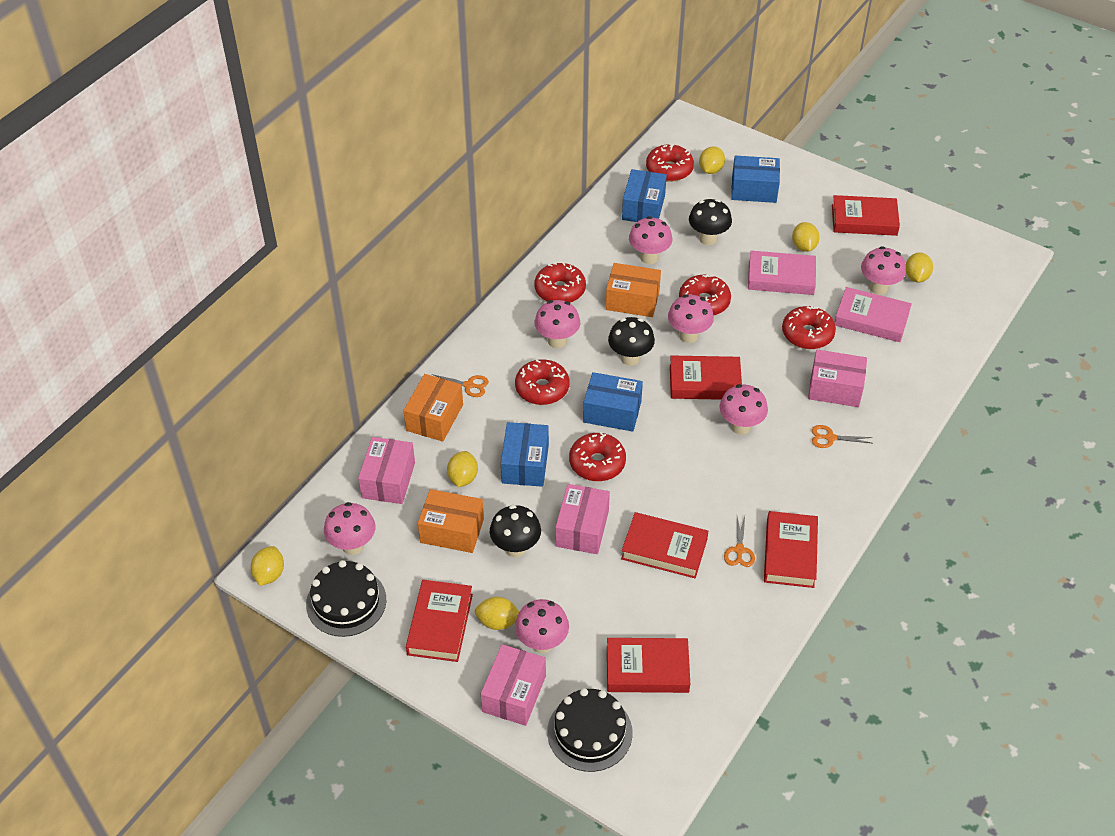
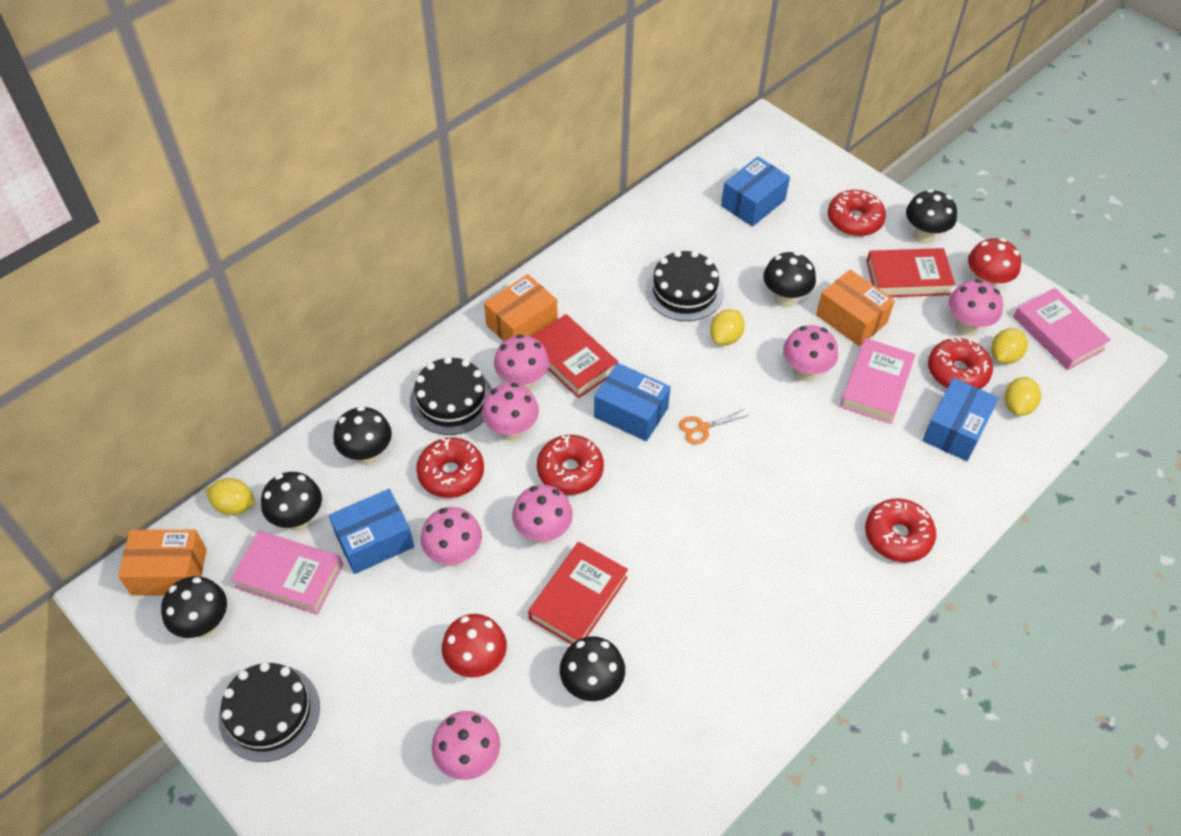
black cake: 2 -> 3
black mushroom: 3 -> 6
orange scissors: 3 -> 1
pink book: 2 -> 3
pink box: 4 -> 0
red book: 6 -> 3
red donut: 6 -> 5
red mushroom: 0 -> 2
yellow lemon: 6 -> 4

